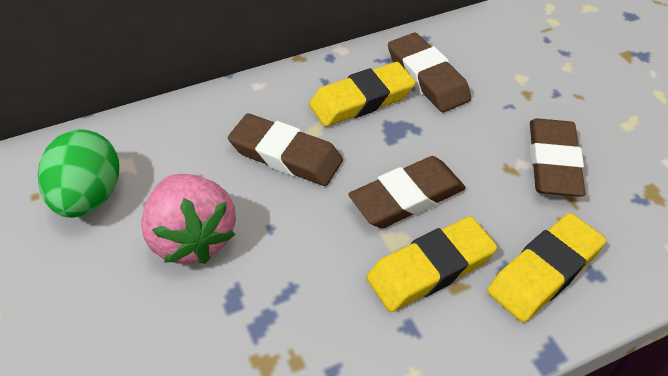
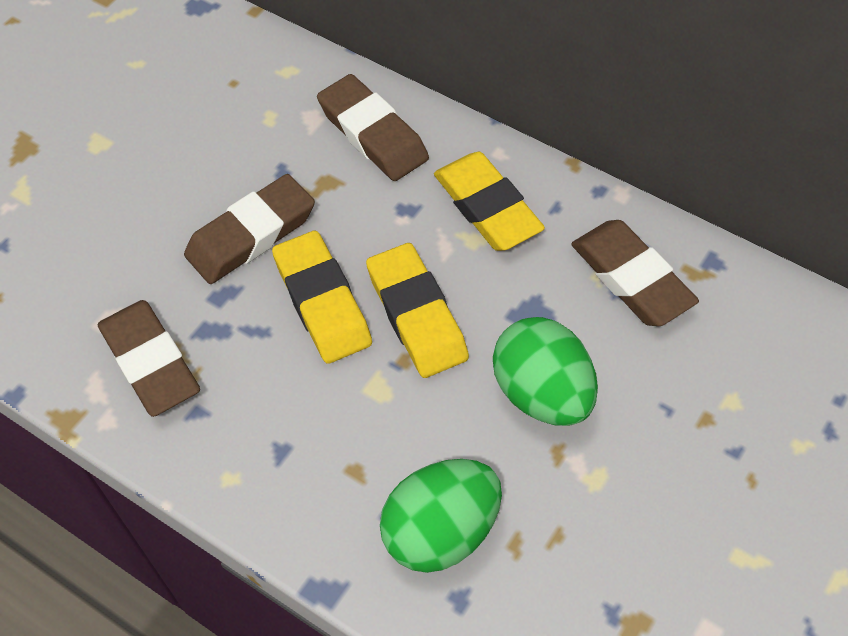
green egg: 1 -> 2
pink strawberry: 1 -> 0

